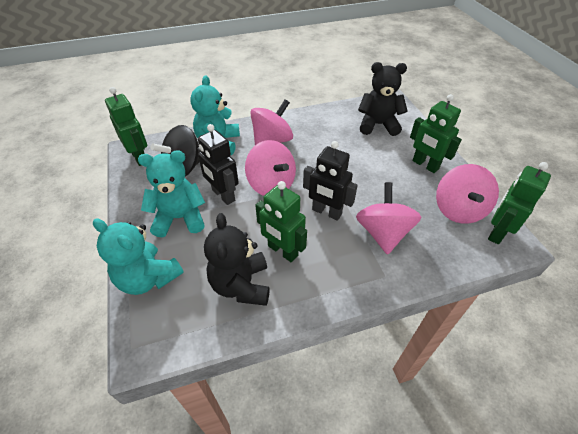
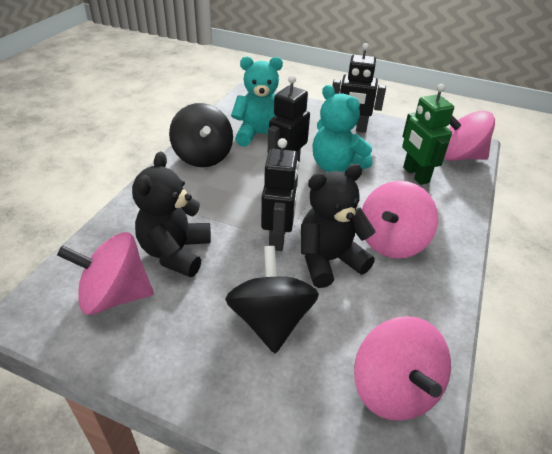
black robot: 2 -> 3
black spinning top: 1 -> 2
green robot: 4 -> 1
turquoise teddy bear: 3 -> 2

